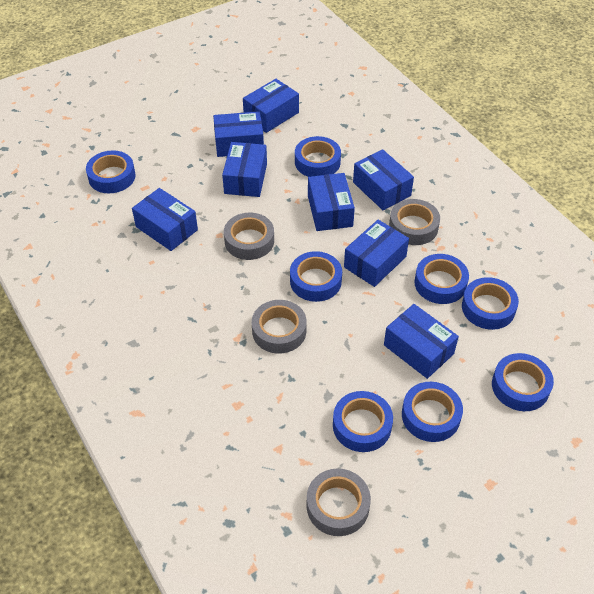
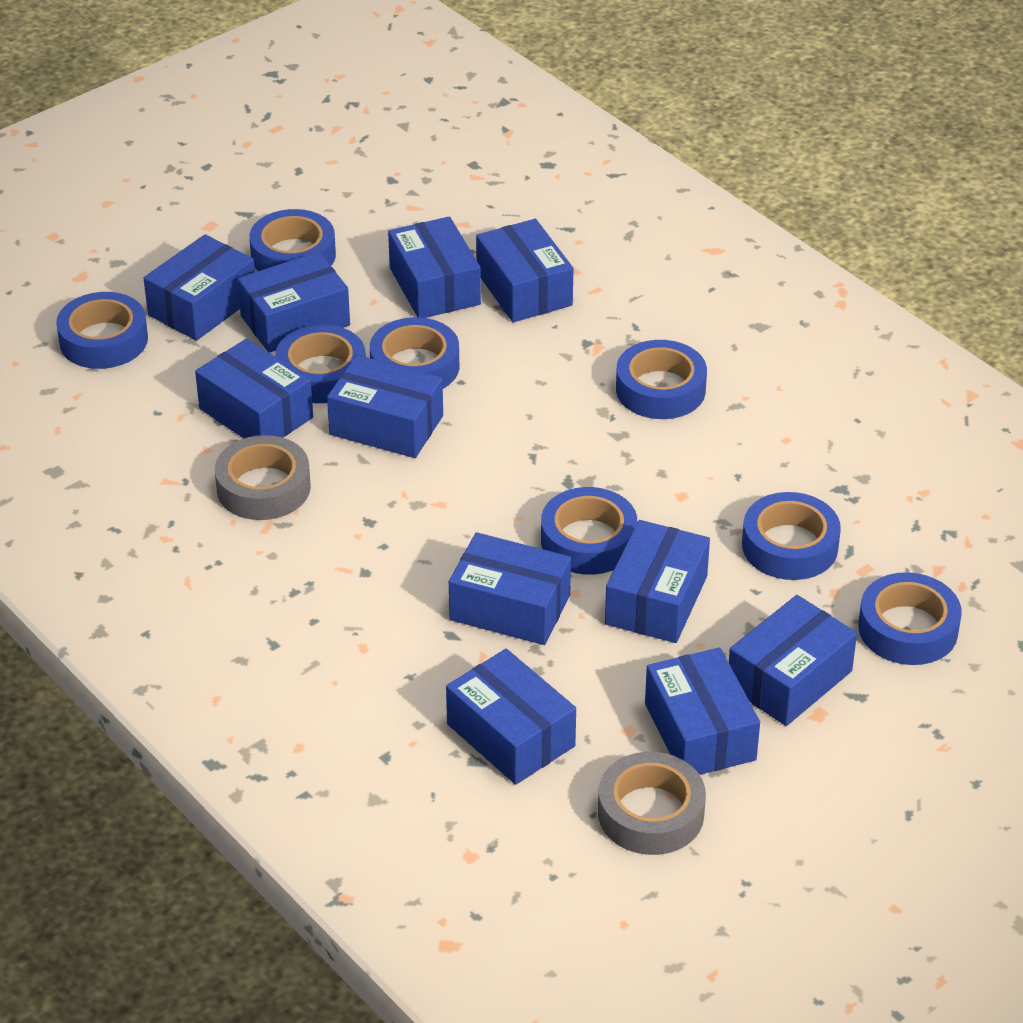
blue box: 8 -> 11
grey tape: 4 -> 2

